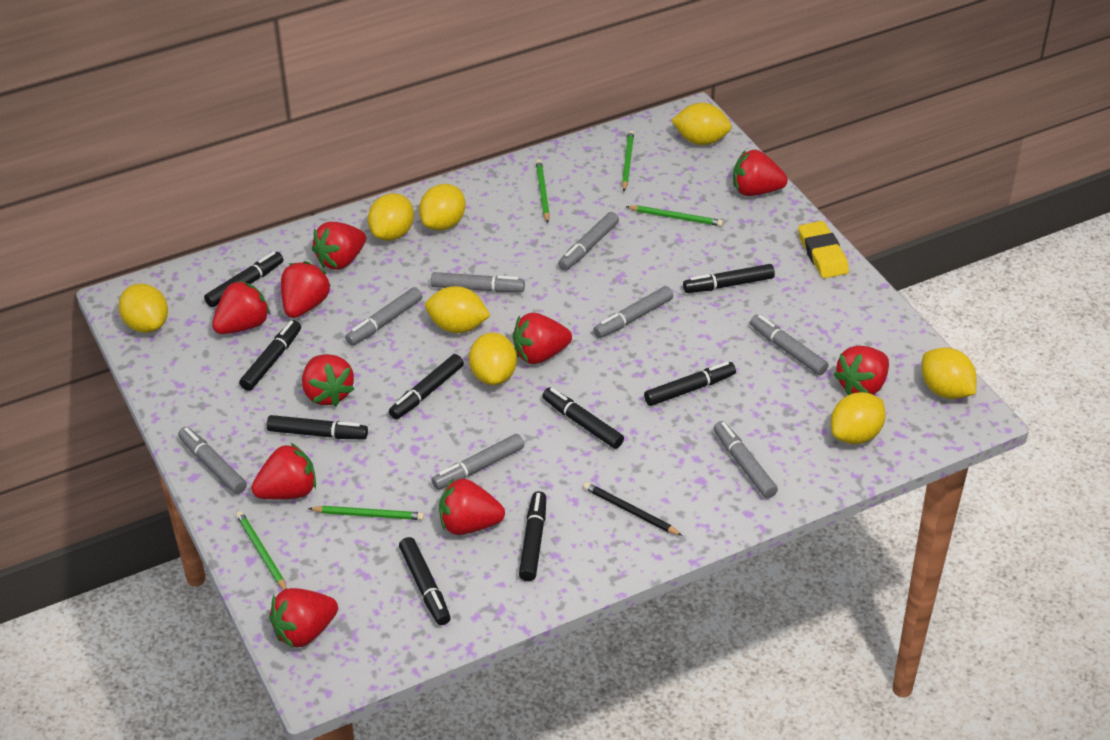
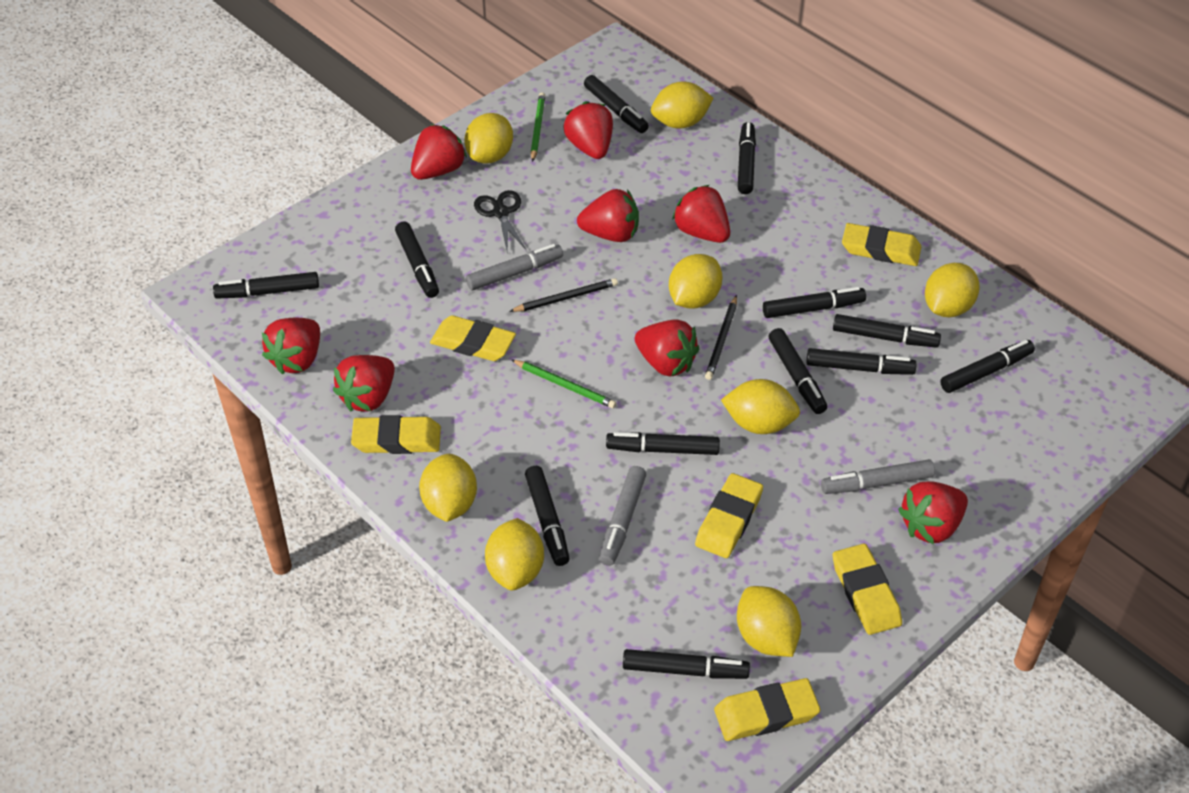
black marker: 9 -> 12
black pencil: 1 -> 2
black scissors: 0 -> 1
green pencil: 5 -> 2
grey marker: 8 -> 3
red strawberry: 10 -> 8
yellow eraser: 1 -> 6

